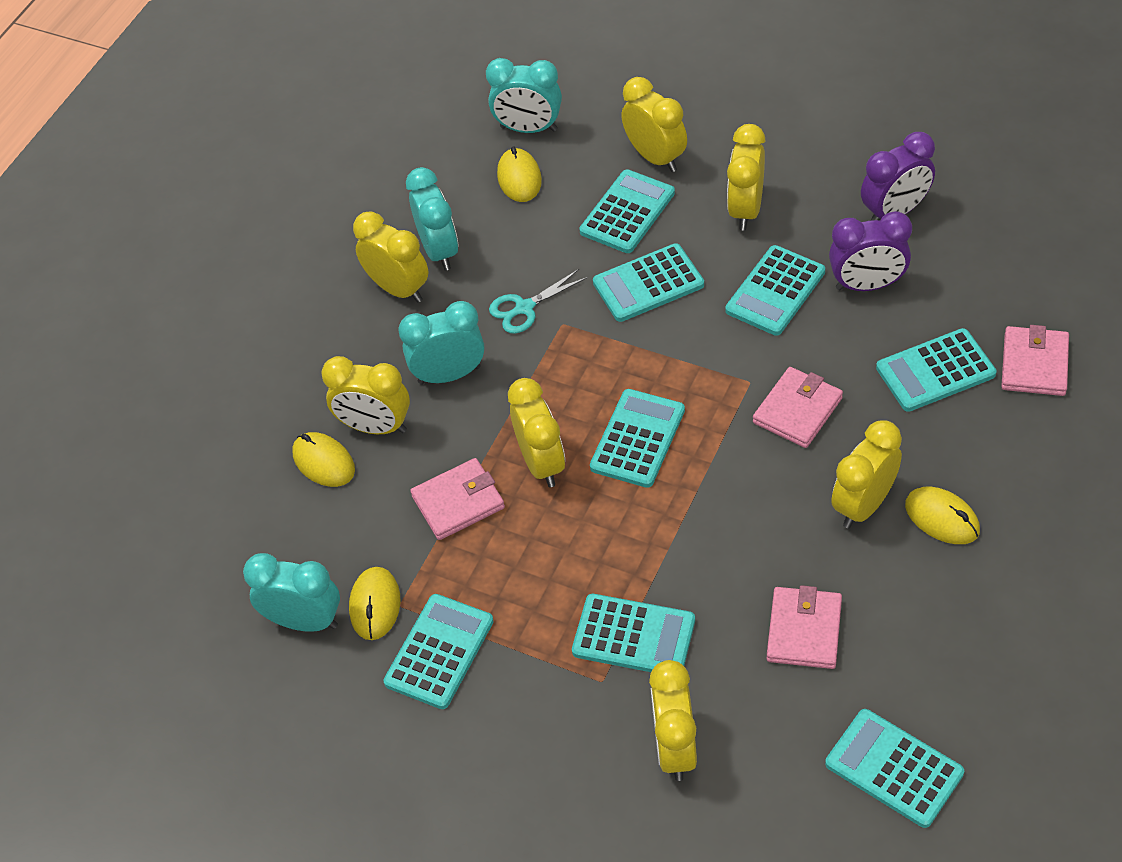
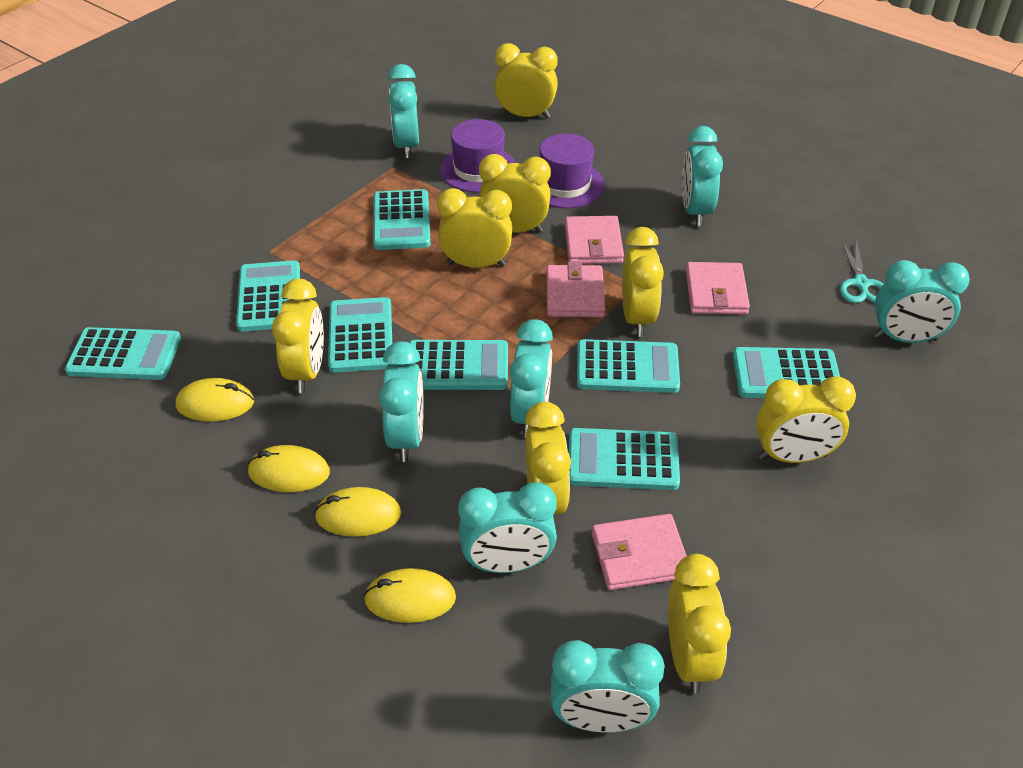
purple clock: 2 -> 0
purple hat: 0 -> 2
turquoise clock: 4 -> 7
yellow clock: 7 -> 8

